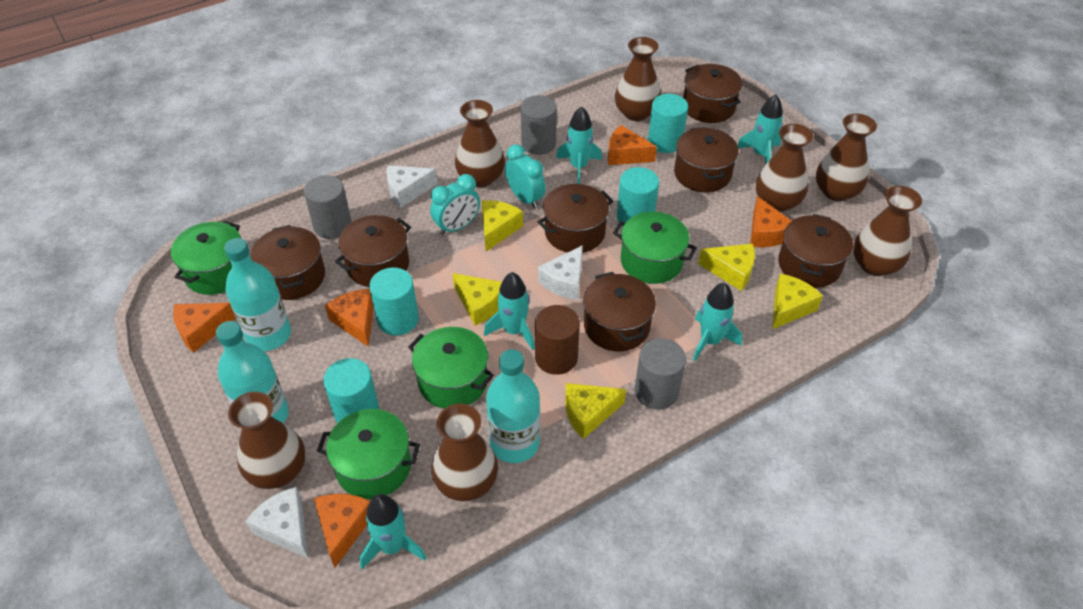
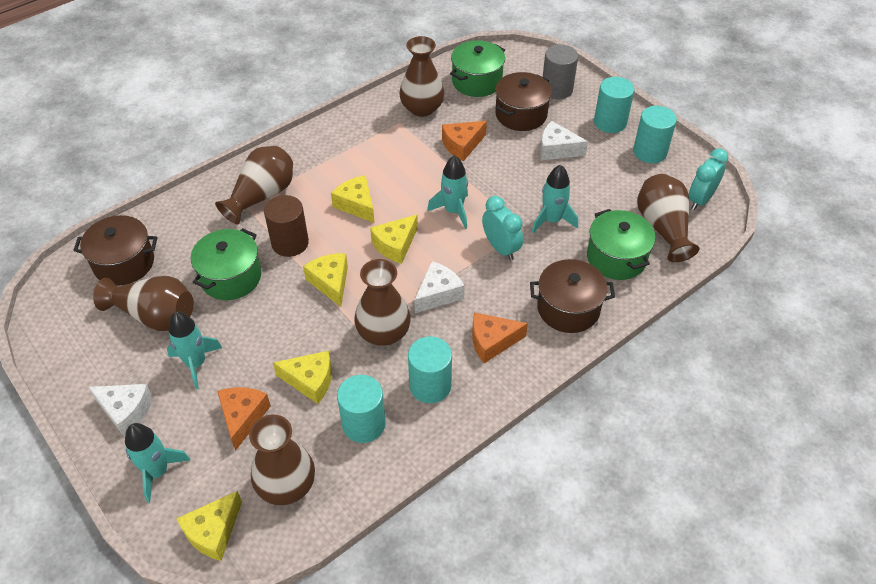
brown pot: 7 -> 3
brown vase: 7 -> 6
green pot: 4 -> 3
grey cylinder: 3 -> 1
orange cheese: 5 -> 3
turquoise bottle: 3 -> 0
turquoise rocket: 5 -> 4

